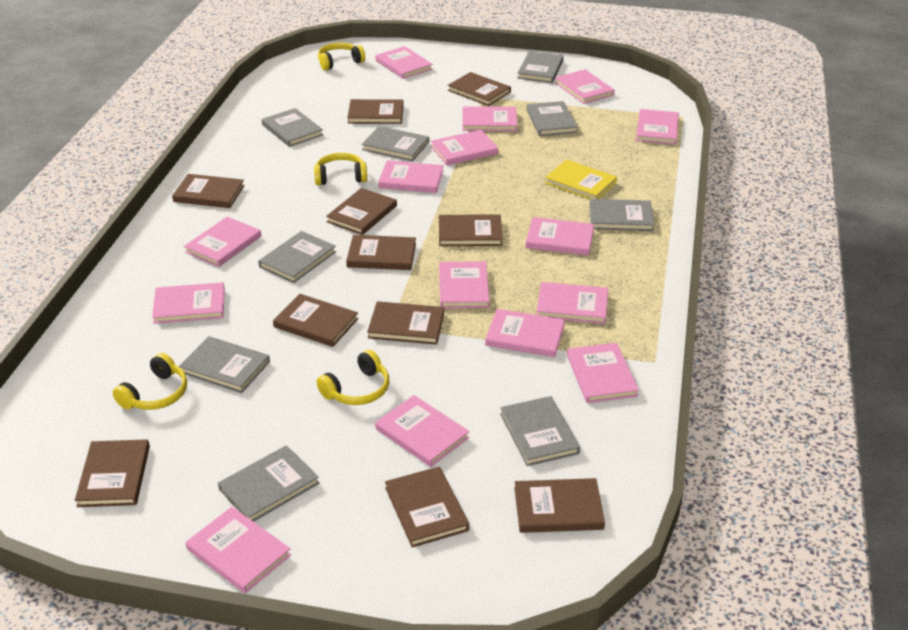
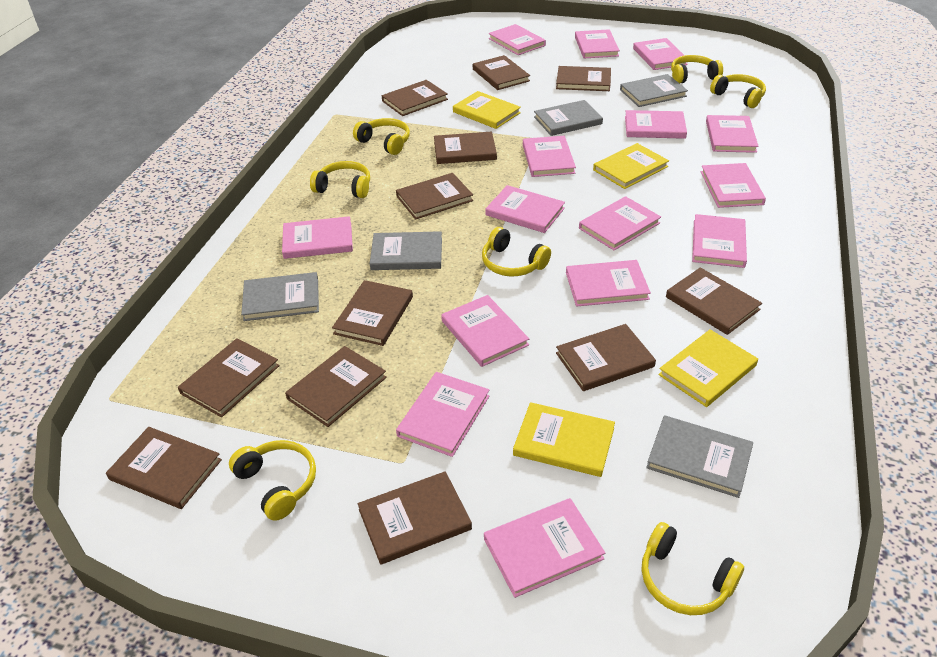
brown book: 11 -> 12
grey book: 9 -> 5
yellow book: 1 -> 4
yellow headphones: 4 -> 7

